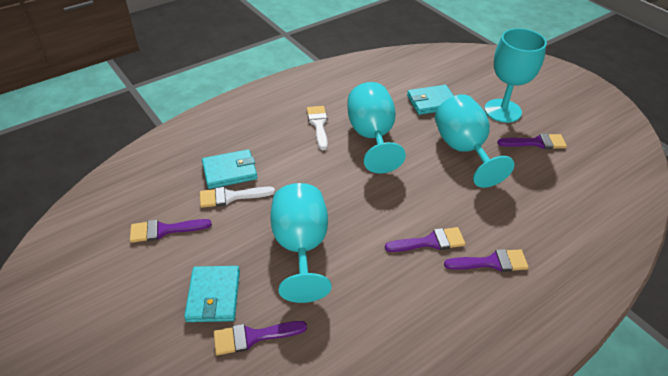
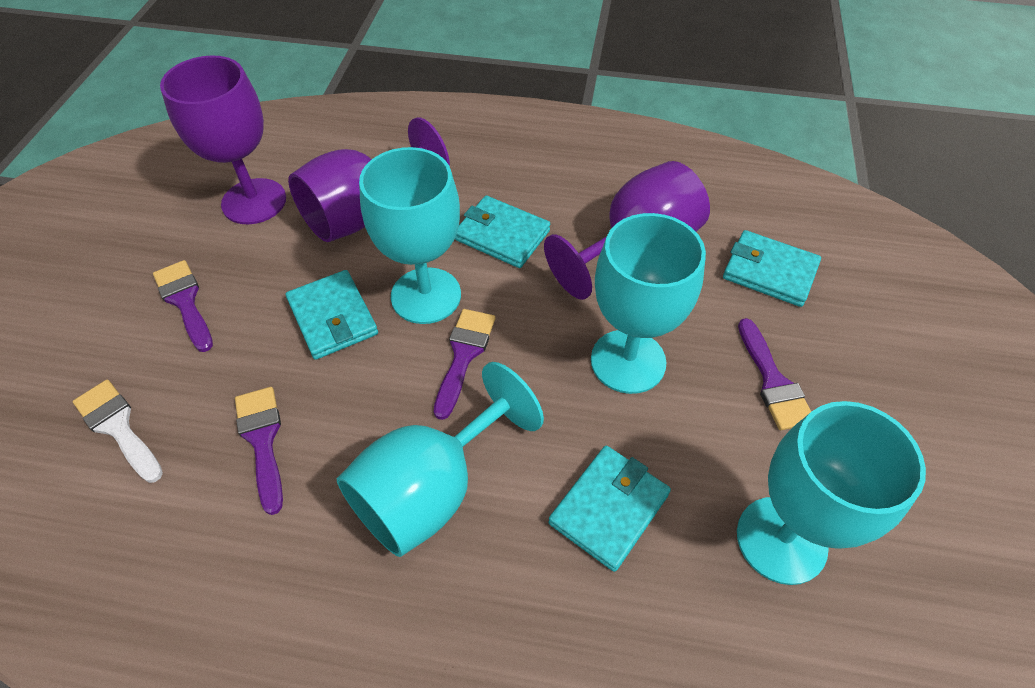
purple brush: 5 -> 4
purple goblet: 0 -> 3
turquoise wallet: 3 -> 4
white brush: 2 -> 1

